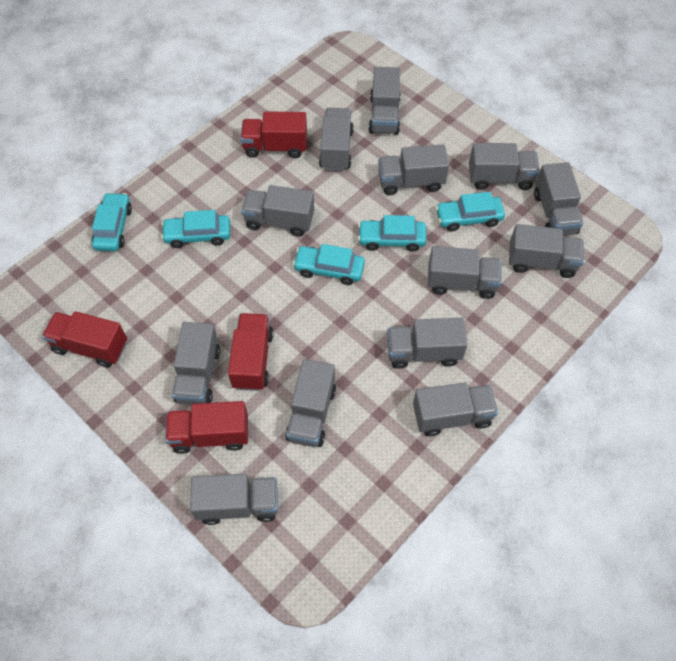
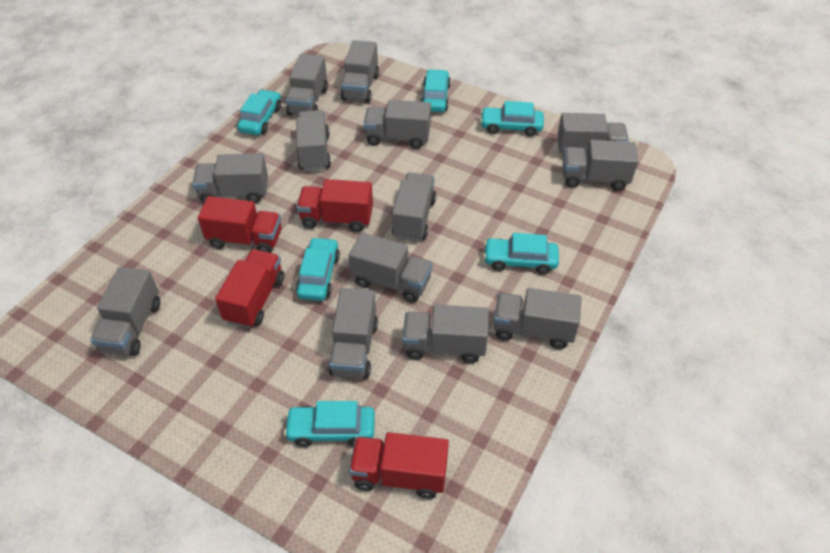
turquoise car: 5 -> 6

